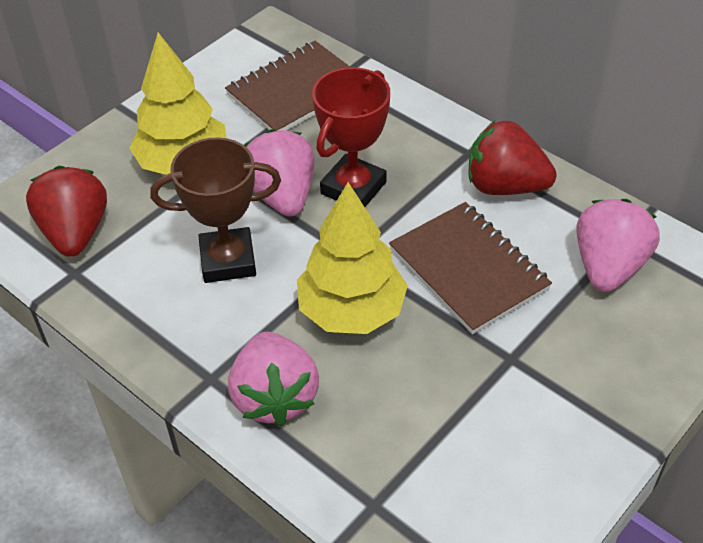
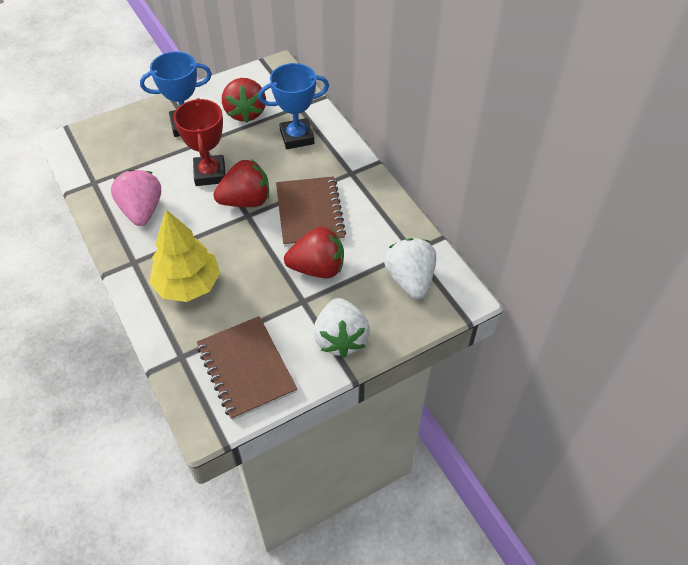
blue trophy: 0 -> 2
brown trophy: 1 -> 0
pink strawberry: 3 -> 1
red strawberry: 2 -> 3
white strawberry: 0 -> 2
yellow tree: 2 -> 1

